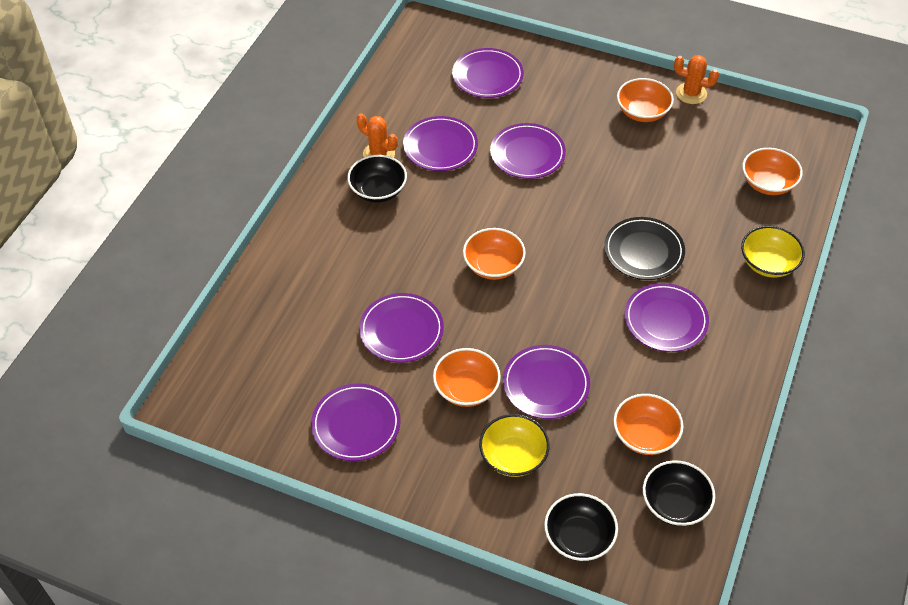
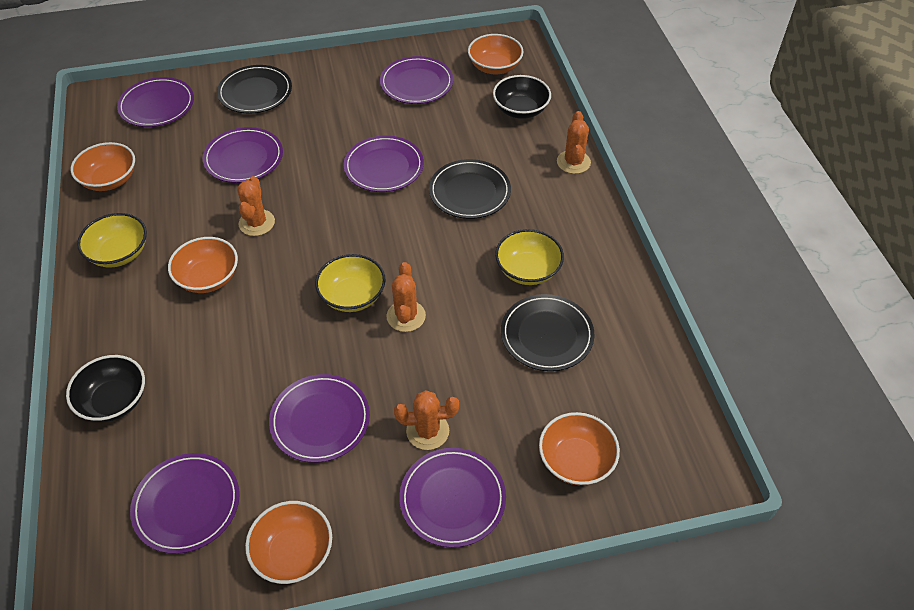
black bowl: 3 -> 2
black plate: 1 -> 3
orange cactus: 2 -> 4
yellow bowl: 2 -> 3

